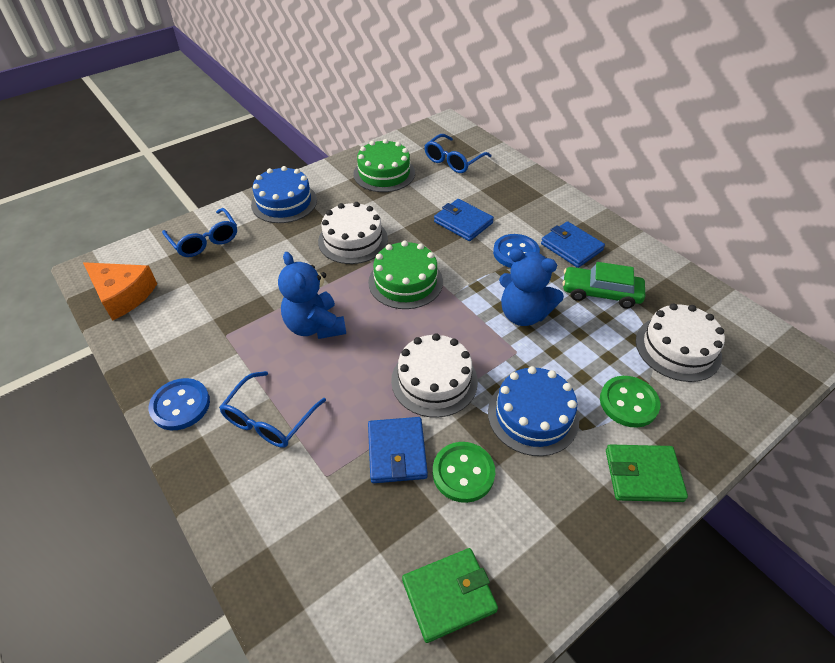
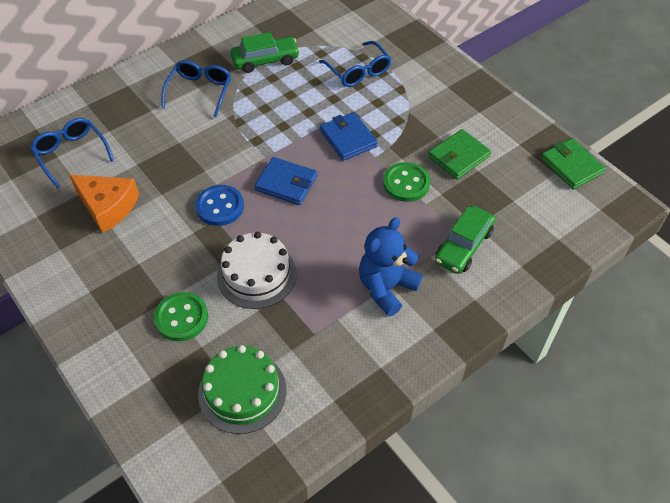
blue button: 2 -> 1
blue cake: 2 -> 0
blue teddy bear: 2 -> 1
blue wallet: 3 -> 2
green cake: 2 -> 1
green car: 1 -> 2
white cake: 3 -> 1

